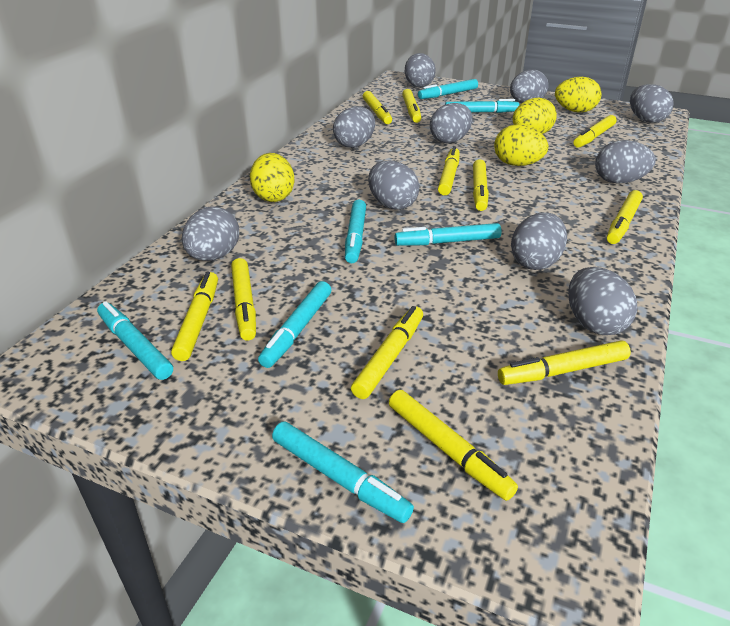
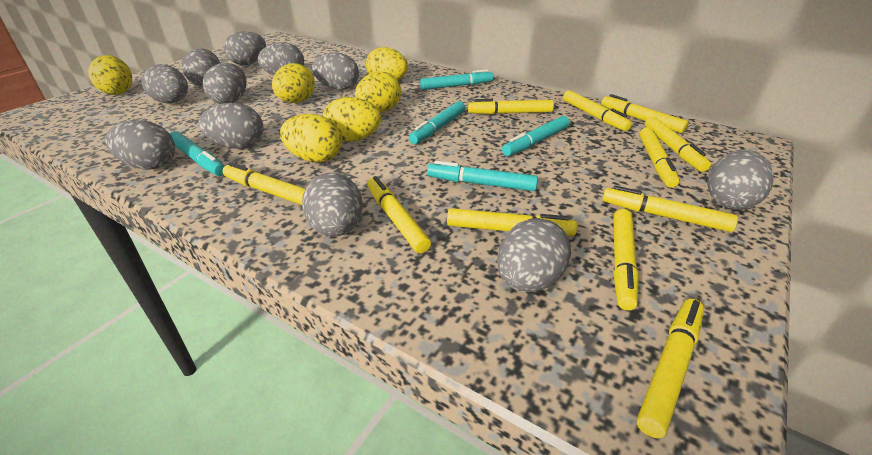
grey egg: 10 -> 11
turquoise marker: 7 -> 5
yellow egg: 4 -> 6

